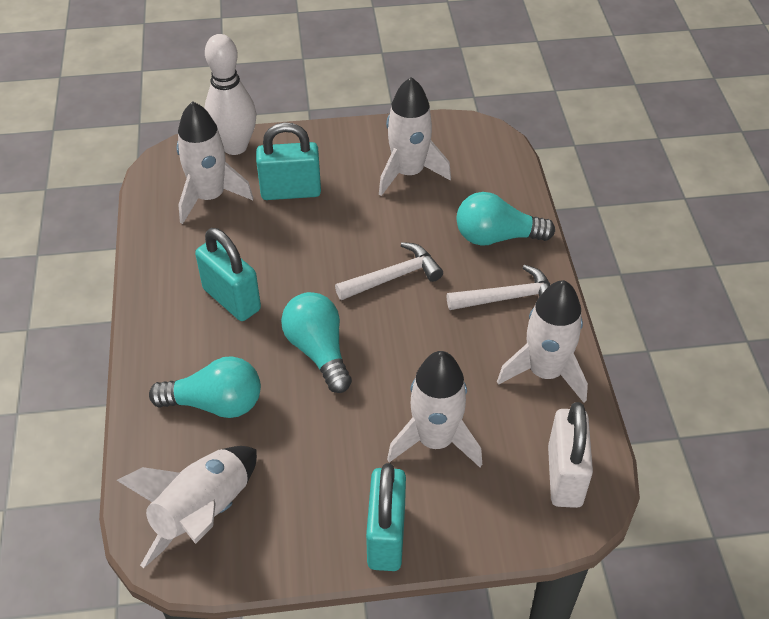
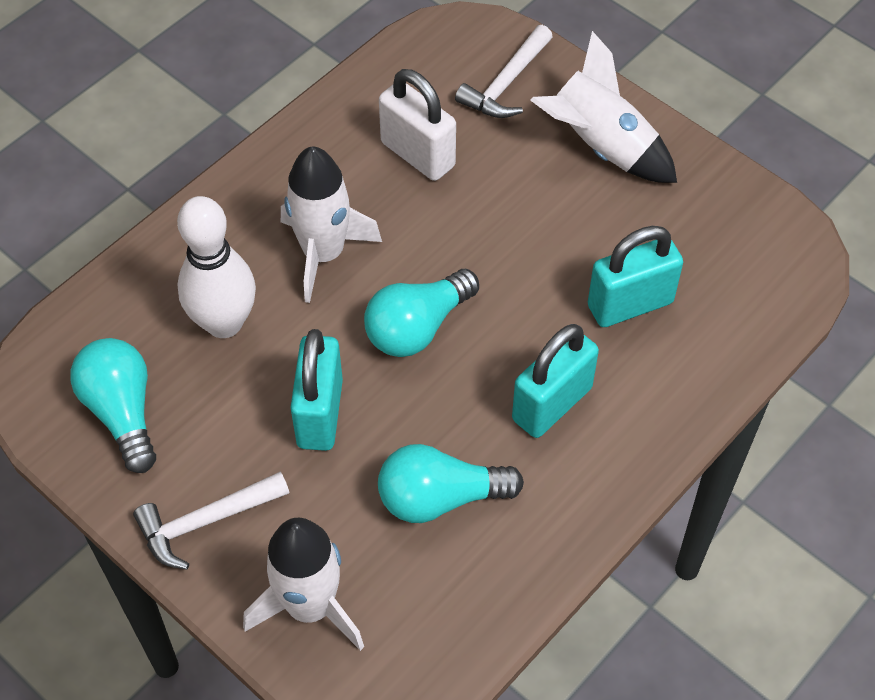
white rocket: 5 -> 3

